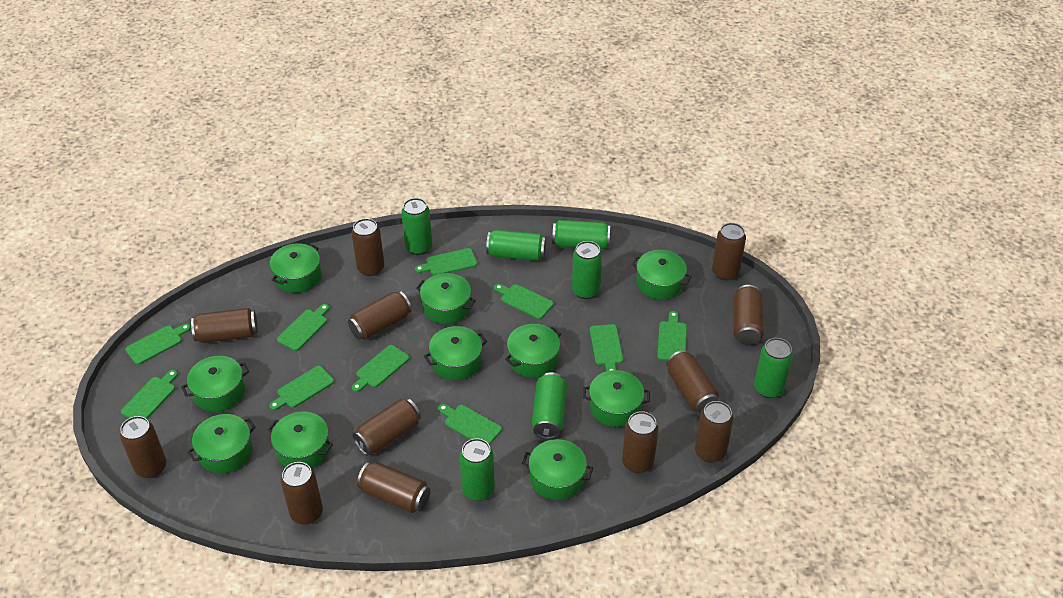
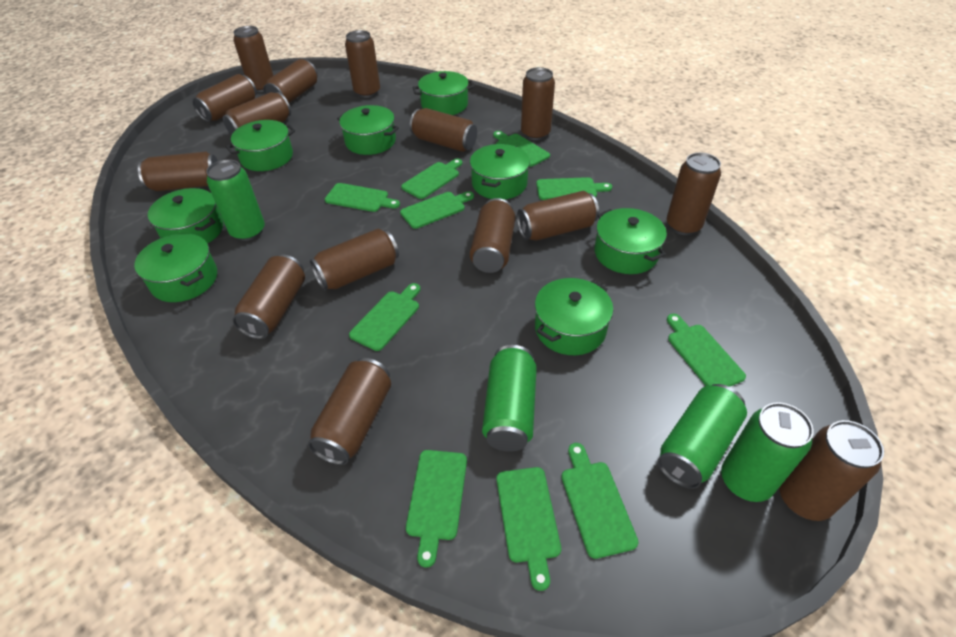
brown can: 12 -> 15
green can: 7 -> 4
green pot: 10 -> 8

